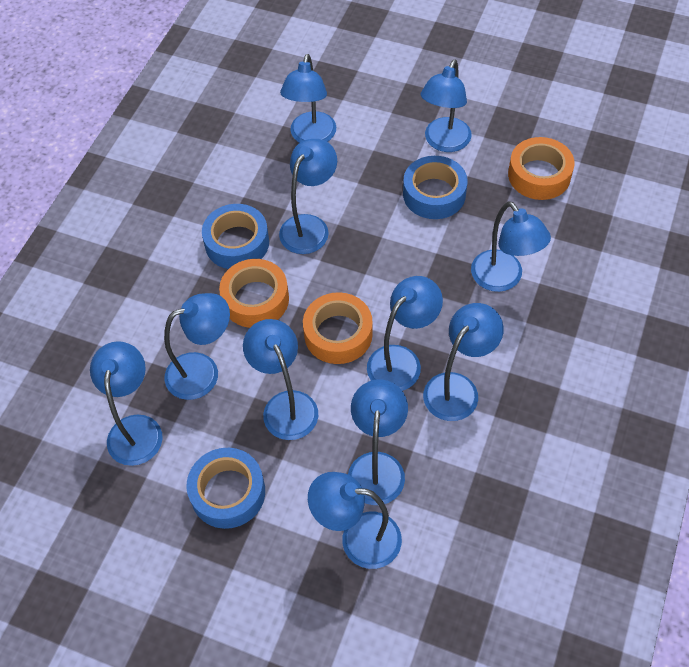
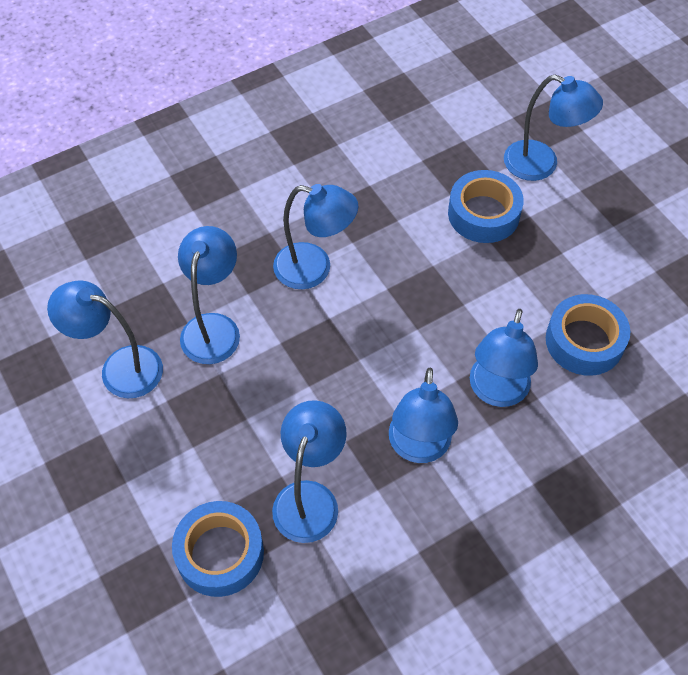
blue lamp: 11 -> 7
orange tape: 3 -> 0

